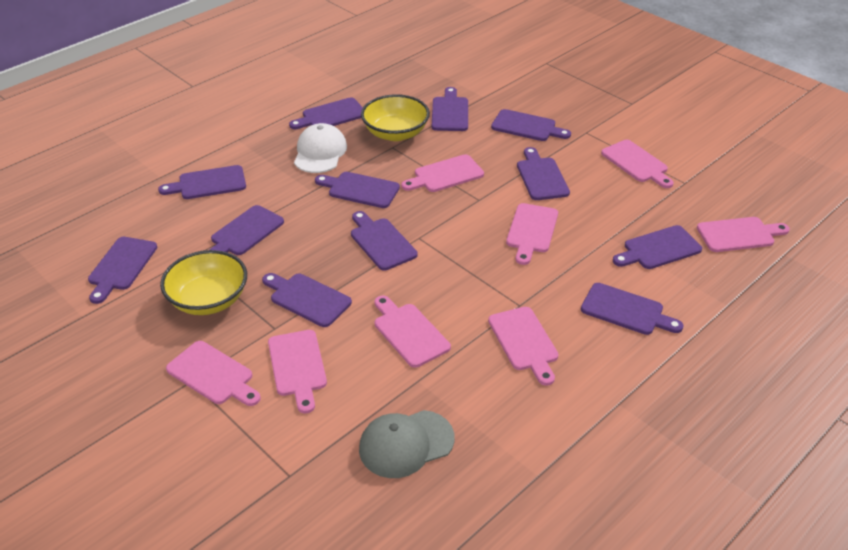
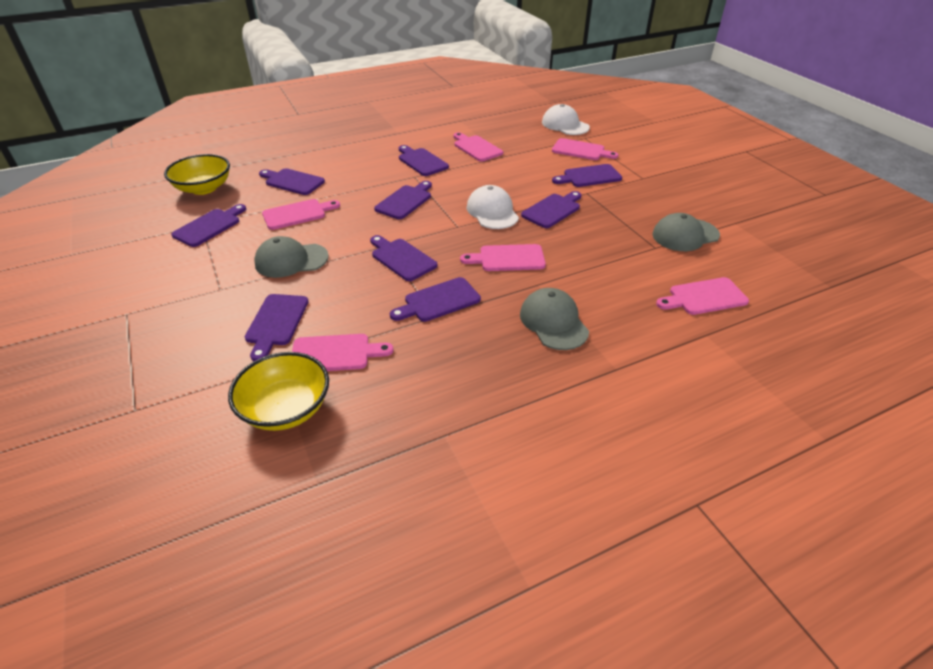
grey cap: 1 -> 3
pink cutting board: 8 -> 6
purple cutting board: 12 -> 9
white cap: 1 -> 2

